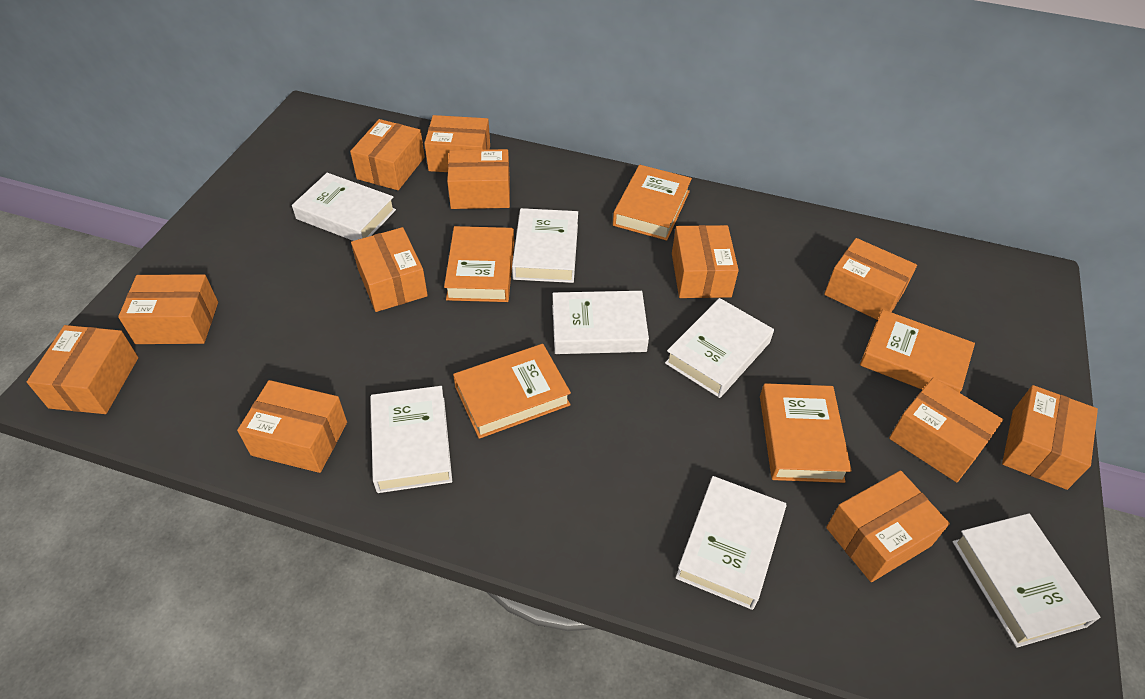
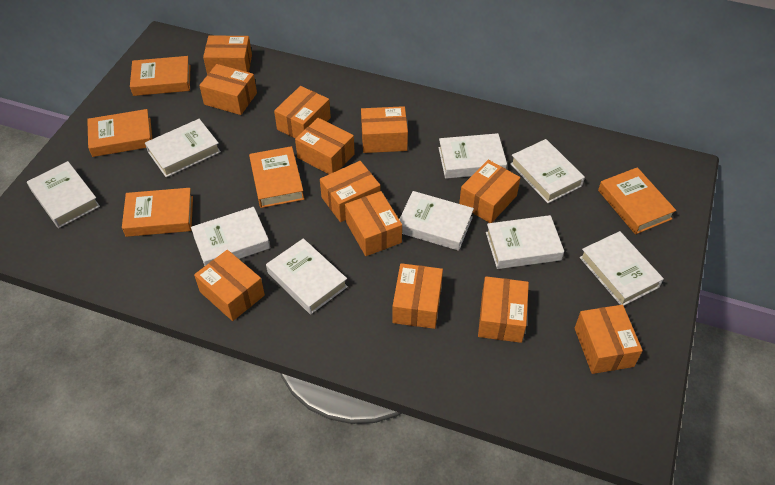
white book: 7 -> 9

